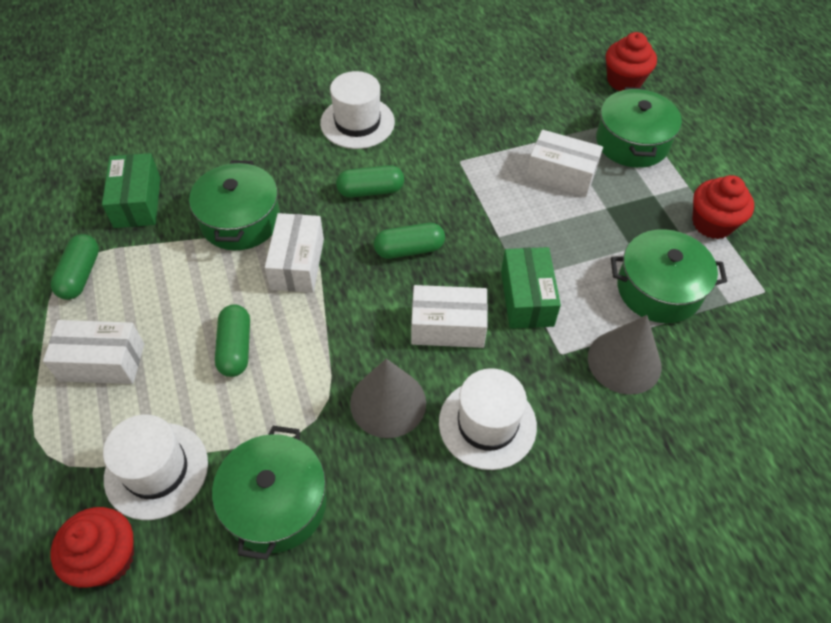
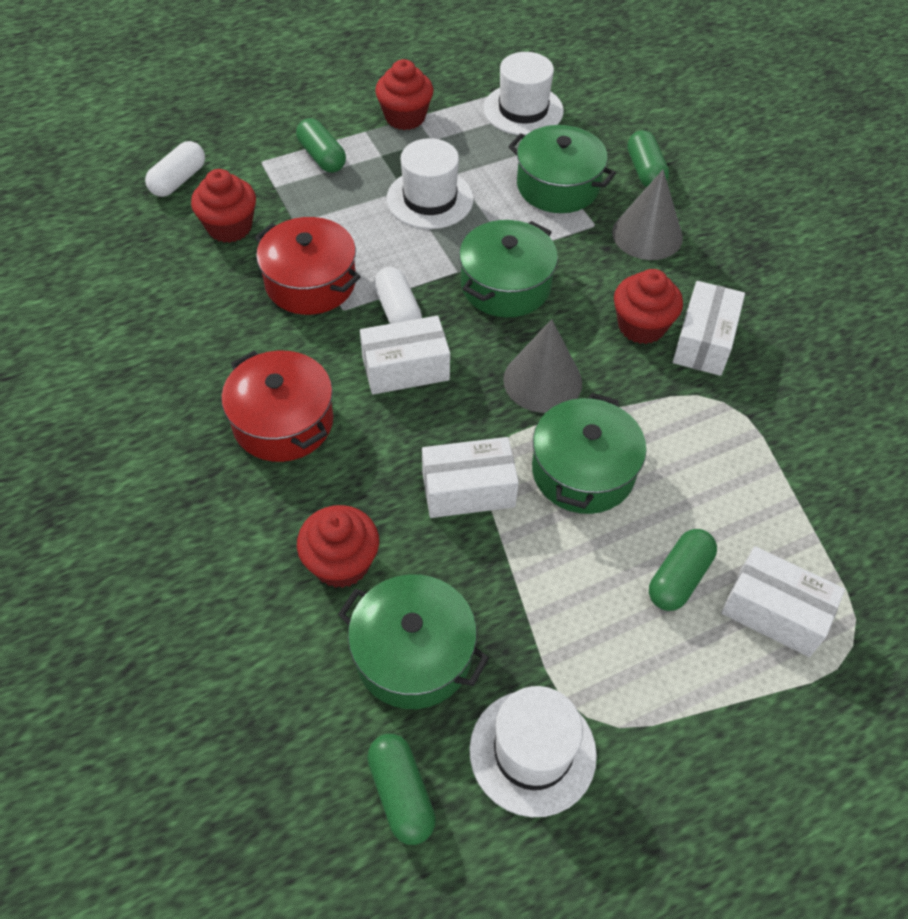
green box: 2 -> 0
red cupcake: 3 -> 4
red pot: 0 -> 2
white capsule: 0 -> 2

